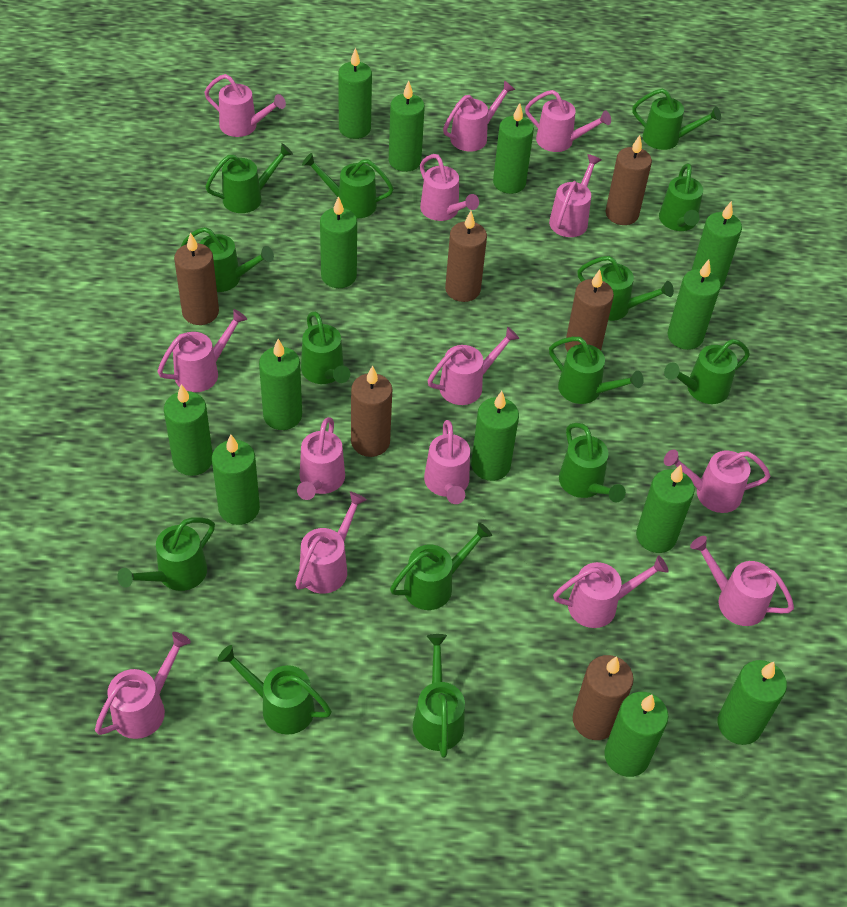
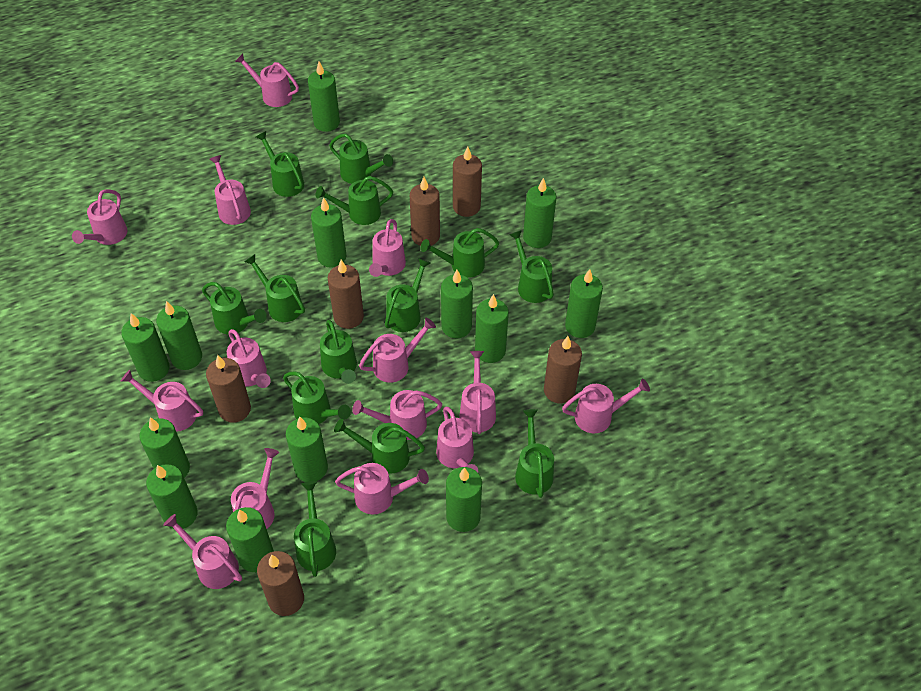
green watering can: 14 -> 13

